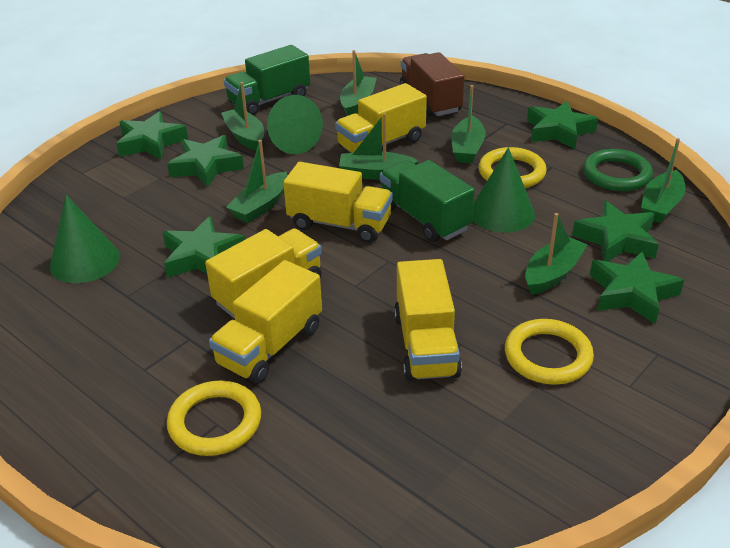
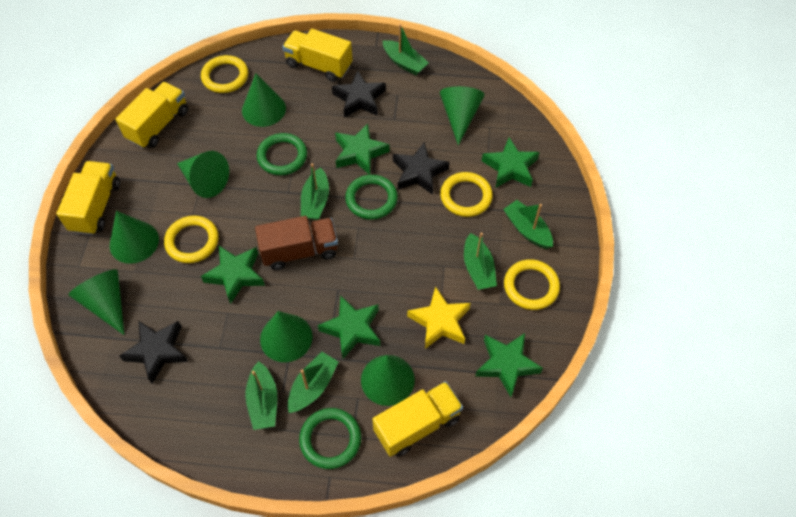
black star: 0 -> 3
green boat: 7 -> 6
green cone: 3 -> 7
green ring: 1 -> 3
green star: 6 -> 5
green truck: 2 -> 0
yellow ring: 3 -> 4
yellow star: 0 -> 1
yellow truck: 5 -> 4

